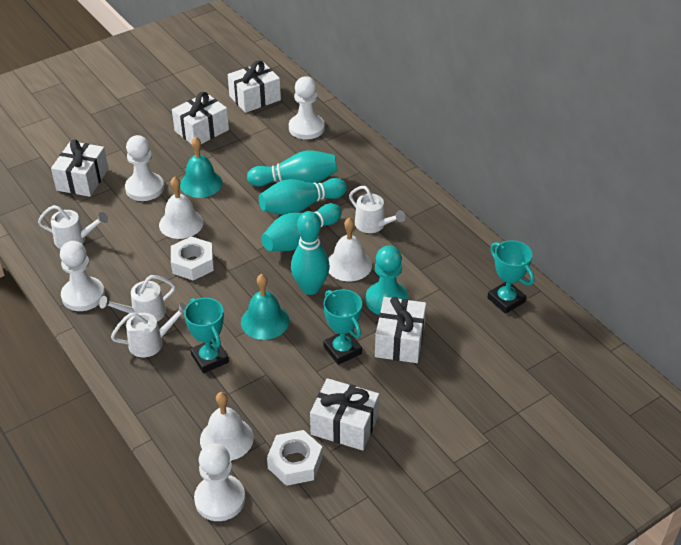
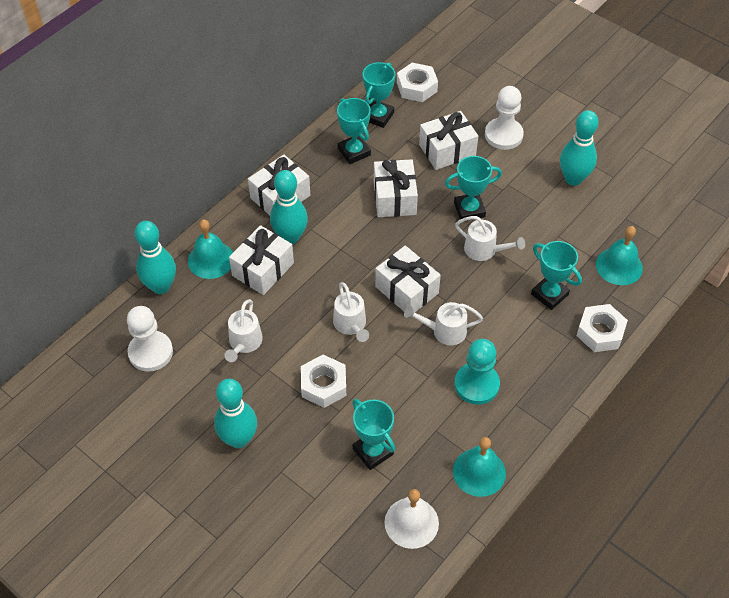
turquoise bell: 2 -> 3
turquoise trophy: 3 -> 5
white bell: 3 -> 1
white nut: 2 -> 3
white pawn: 4 -> 2

